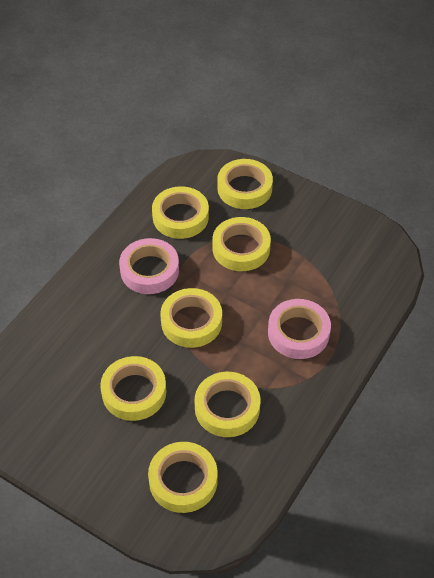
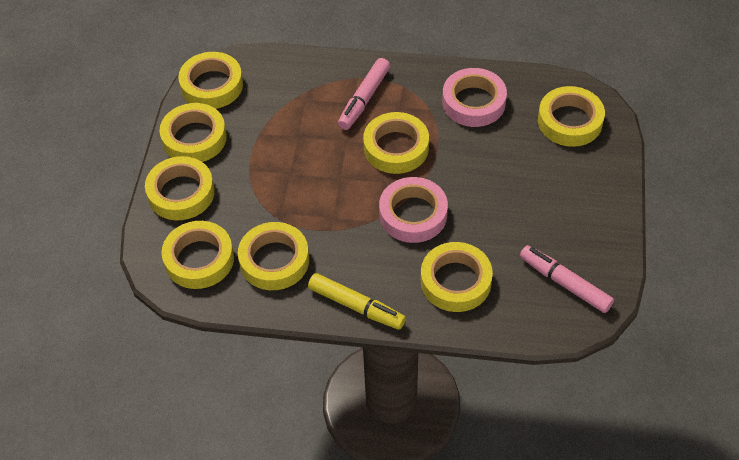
pink marker: 0 -> 2
yellow marker: 0 -> 1
yellow tape: 7 -> 8

